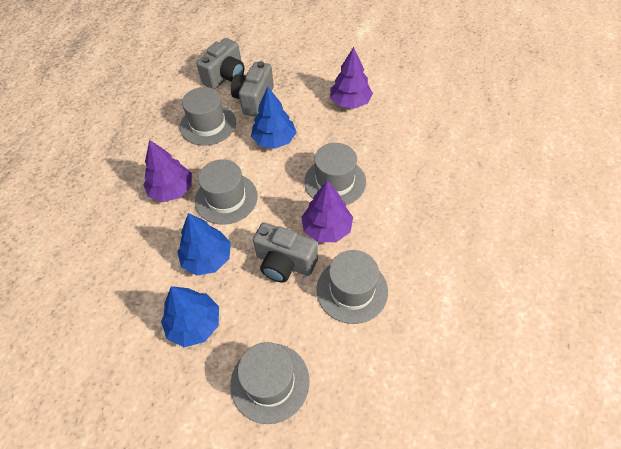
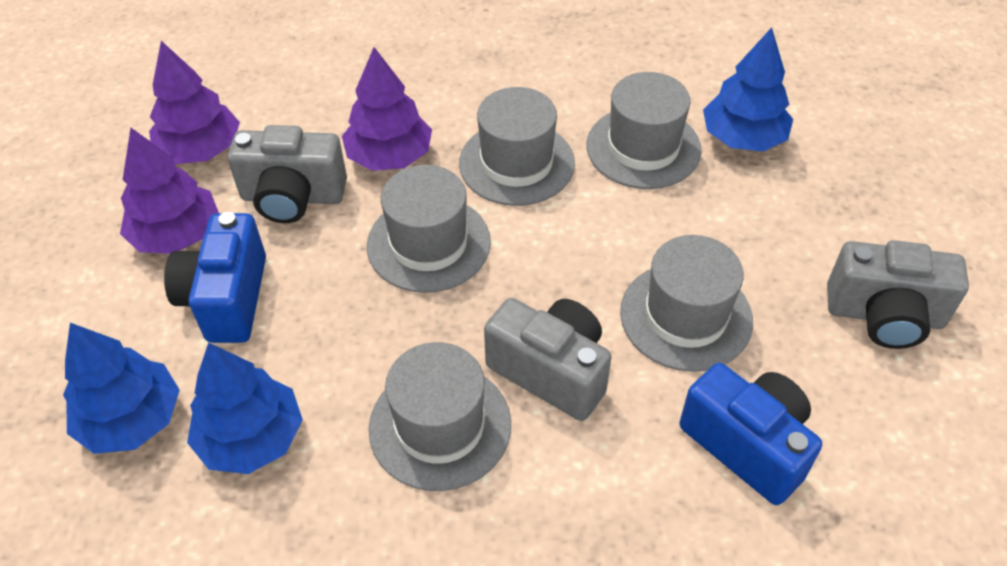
blue camera: 0 -> 2

